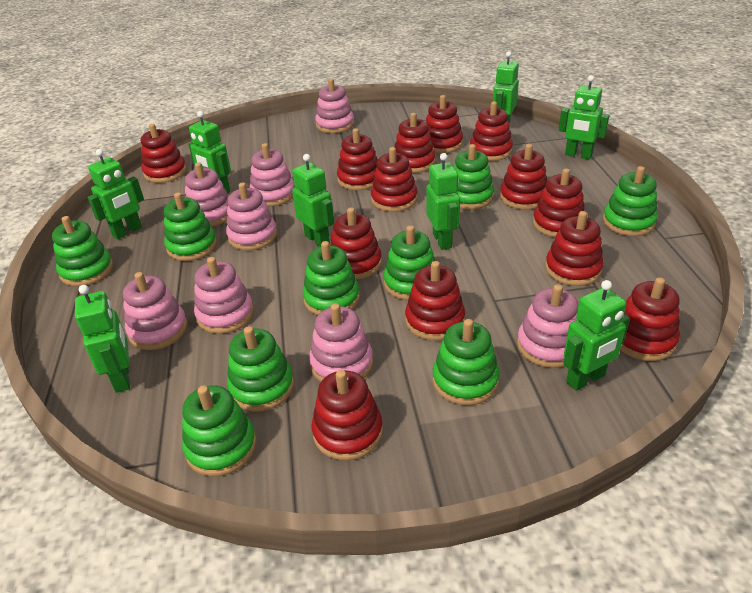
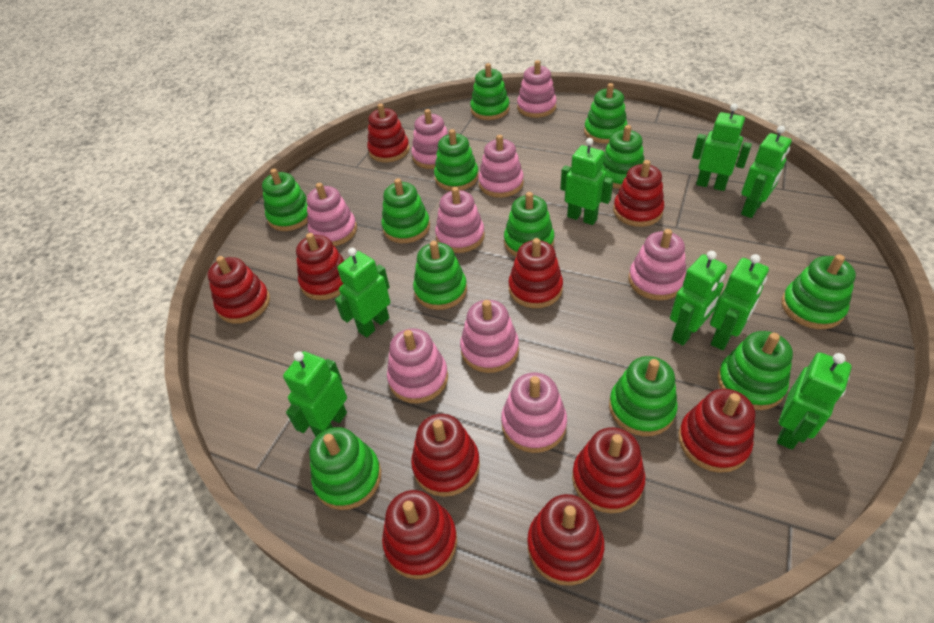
green stacking toy: 9 -> 12
pink stacking toy: 8 -> 9
red stacking toy: 13 -> 10

